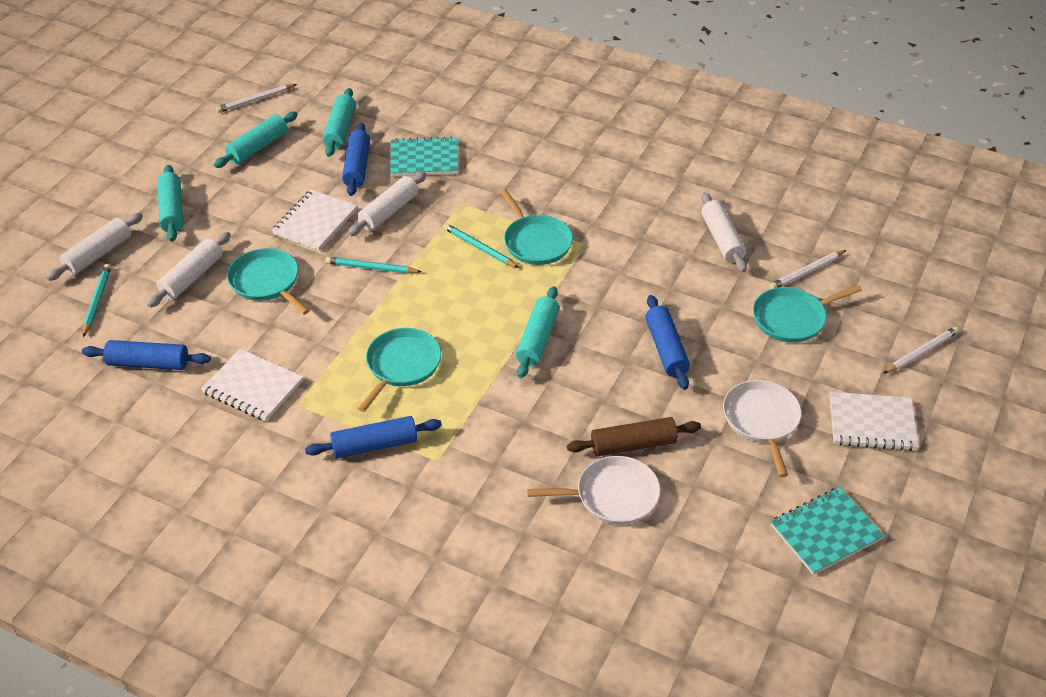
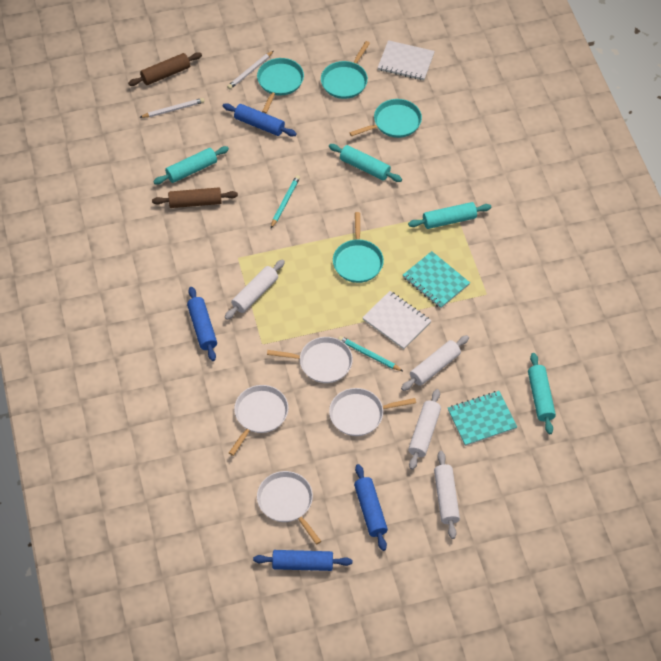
brown rolling pin: 1 -> 2
turquoise pencil: 3 -> 2
white notebook: 3 -> 2
white pan: 2 -> 4
white pencil: 3 -> 2

